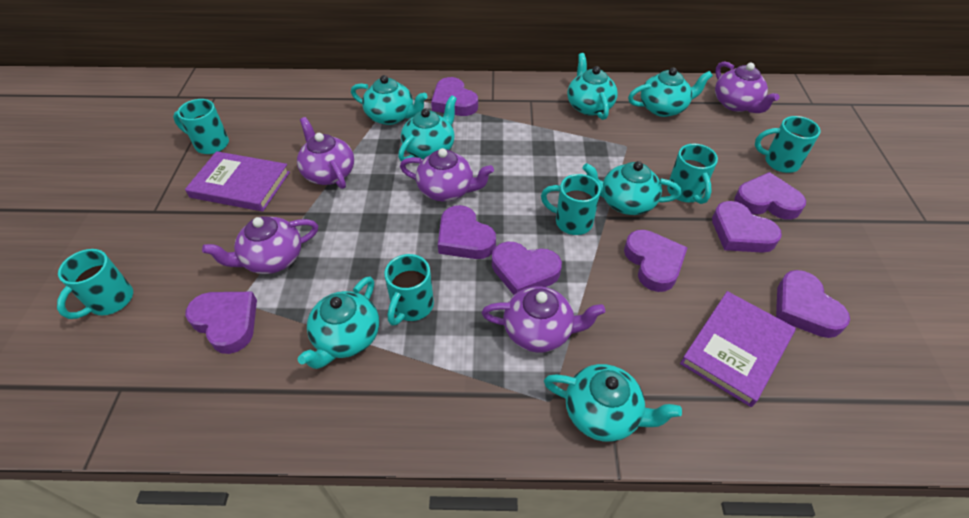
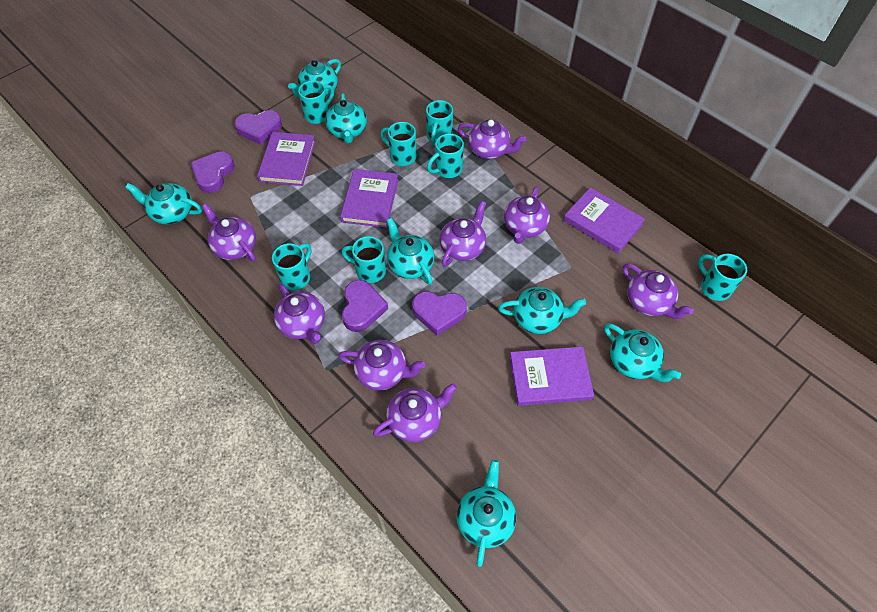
purple book: 2 -> 4
purple heart: 8 -> 4
purple teapot: 5 -> 8
turquoise mug: 6 -> 7

